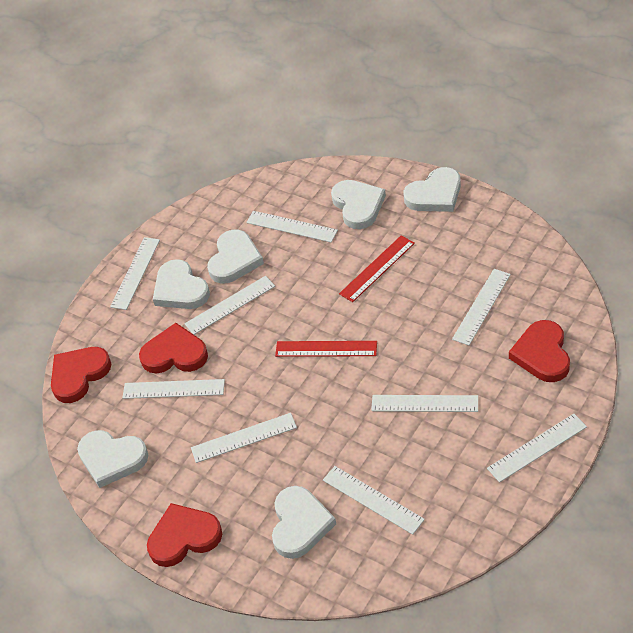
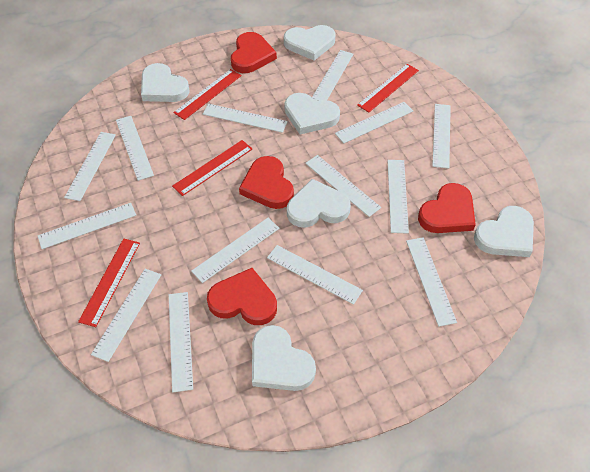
red ruler: 2 -> 4
white ruler: 9 -> 14

